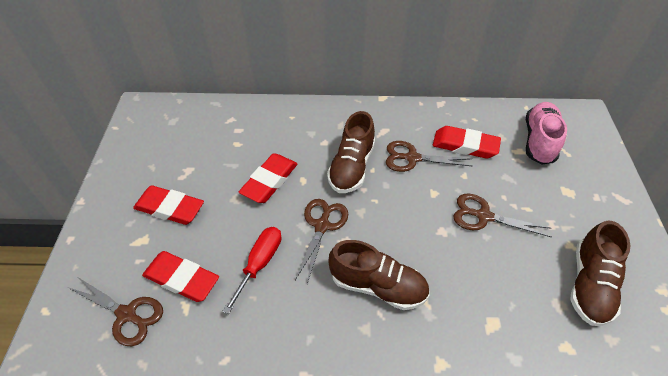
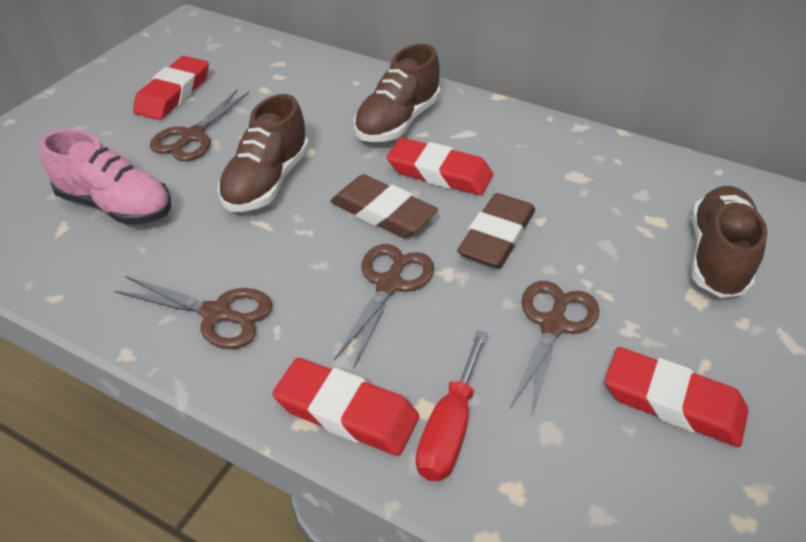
brown eraser: 0 -> 2

